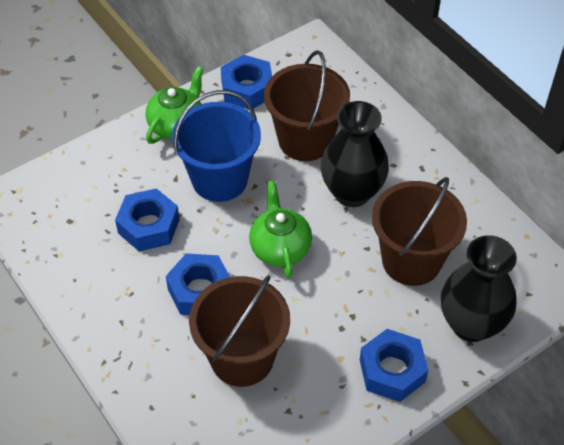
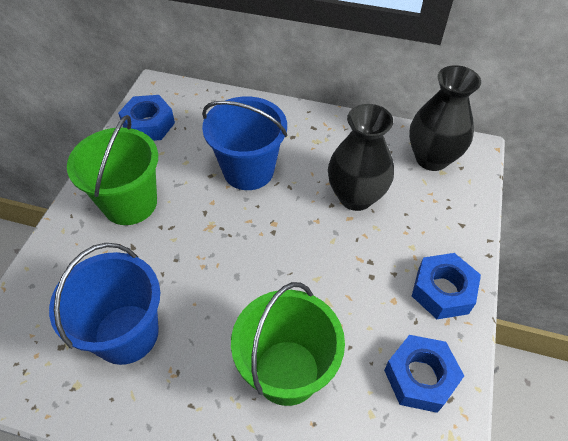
blue bucket: 1 -> 2
blue nut: 4 -> 3
brown bucket: 3 -> 0
green bucket: 0 -> 2
green teapot: 2 -> 0

